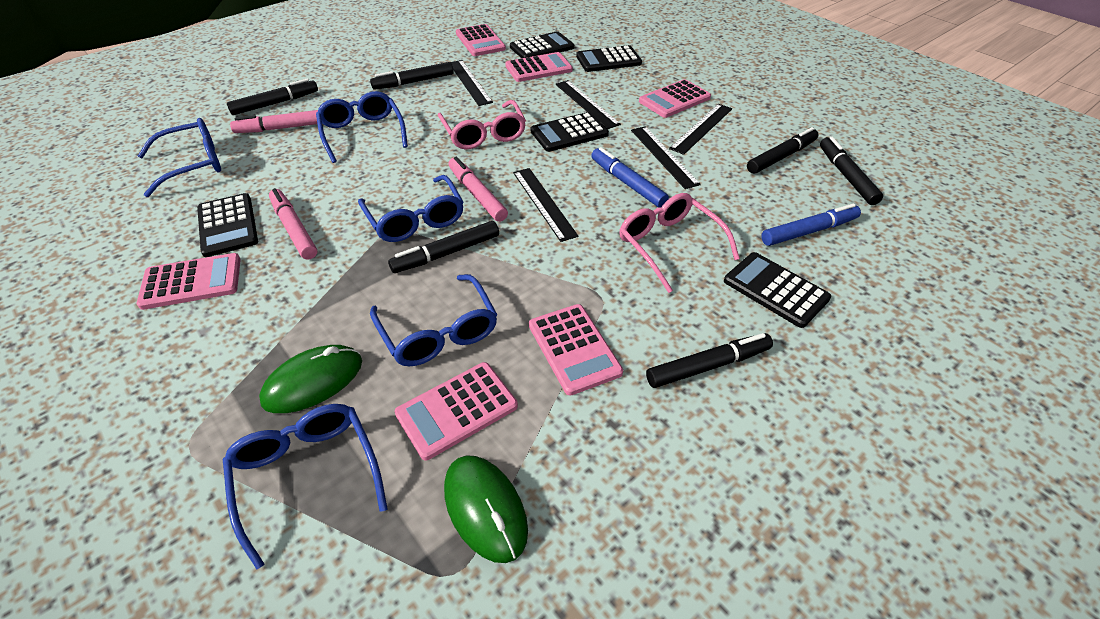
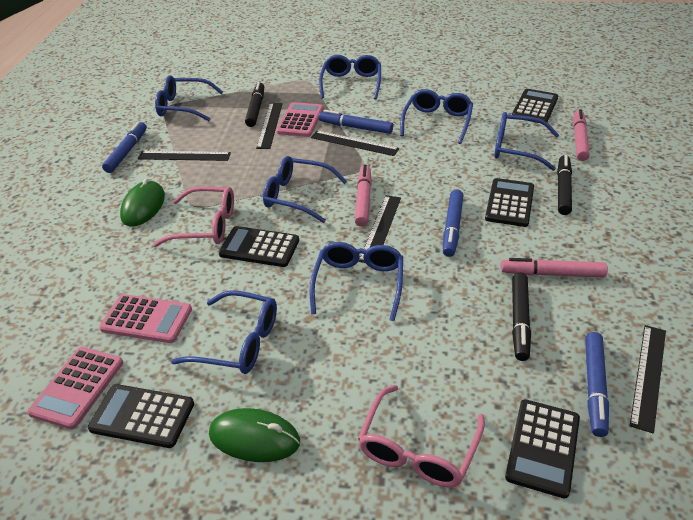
black marker: 6 -> 3
blue glasses: 5 -> 7
blue marker: 2 -> 4
pink calculator: 6 -> 3

